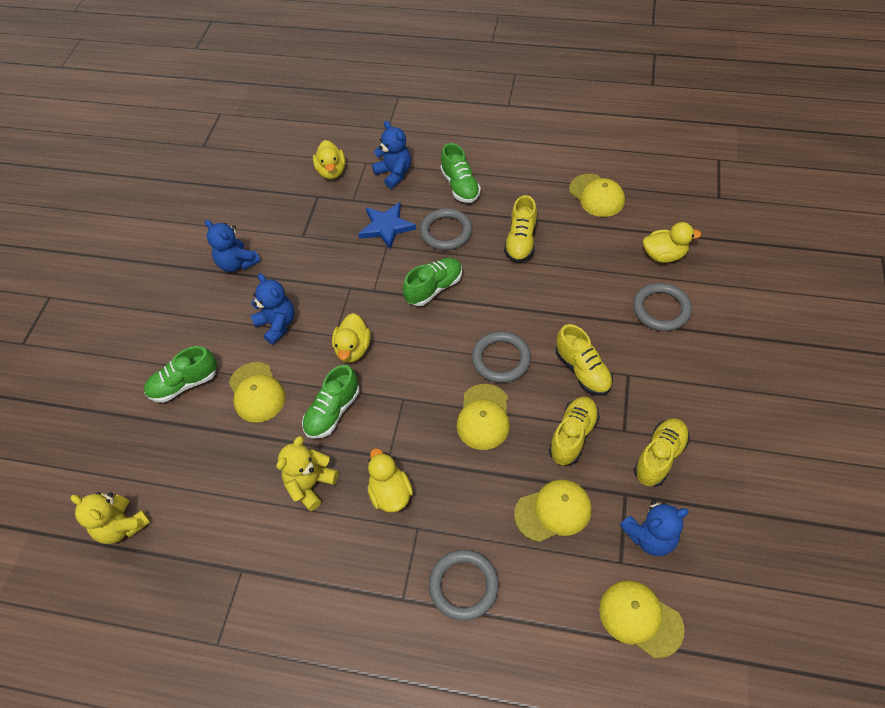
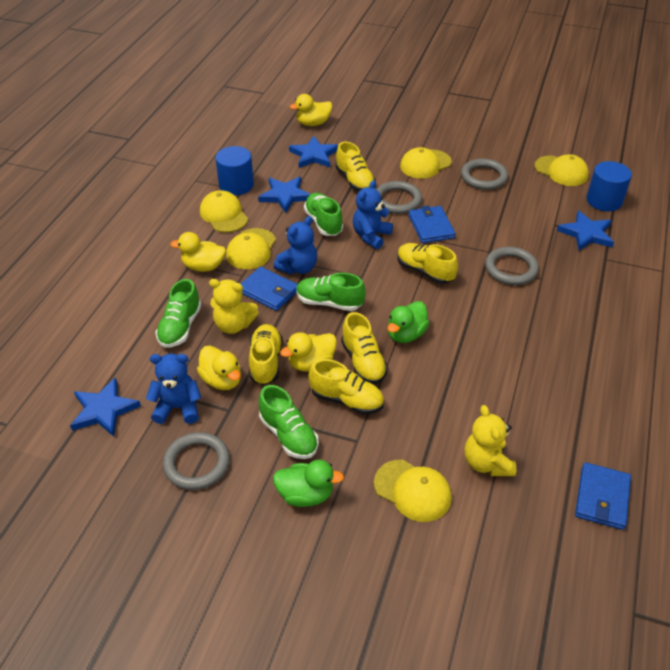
blue cylinder: 0 -> 2
blue star: 1 -> 4
blue teddy bear: 4 -> 3
blue wallet: 0 -> 3
green duck: 0 -> 2
yellow shoe: 4 -> 5

